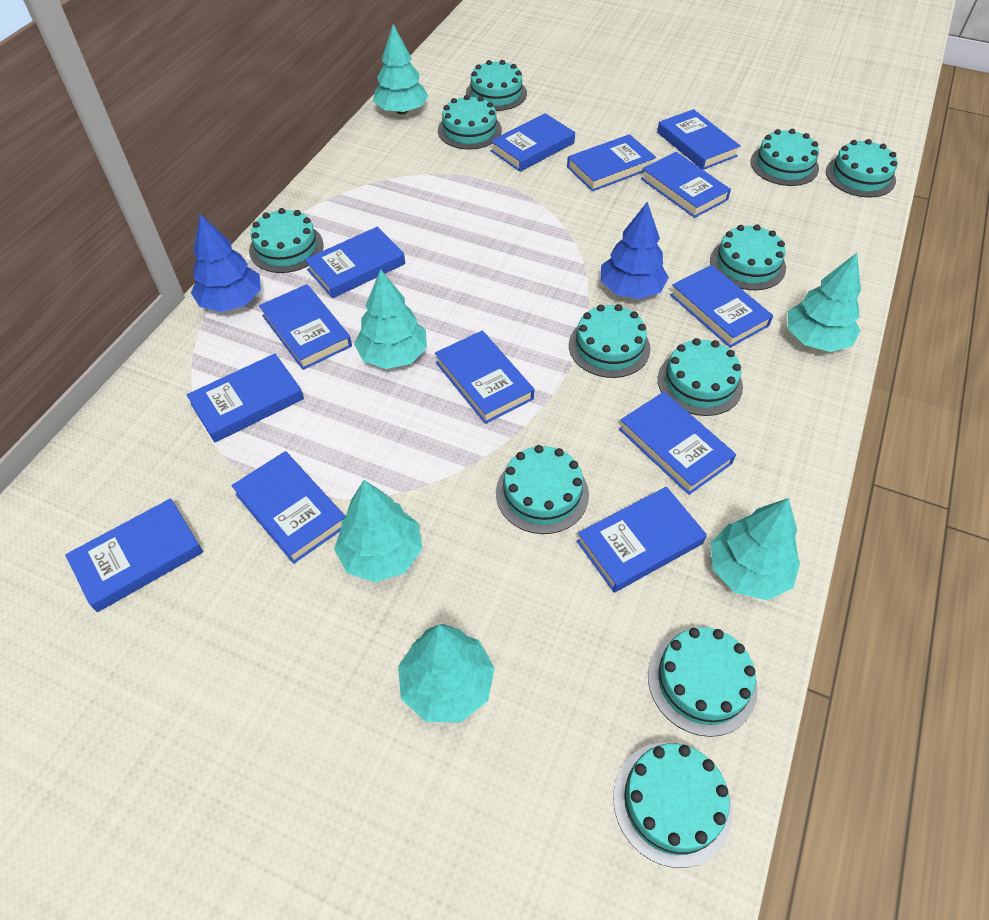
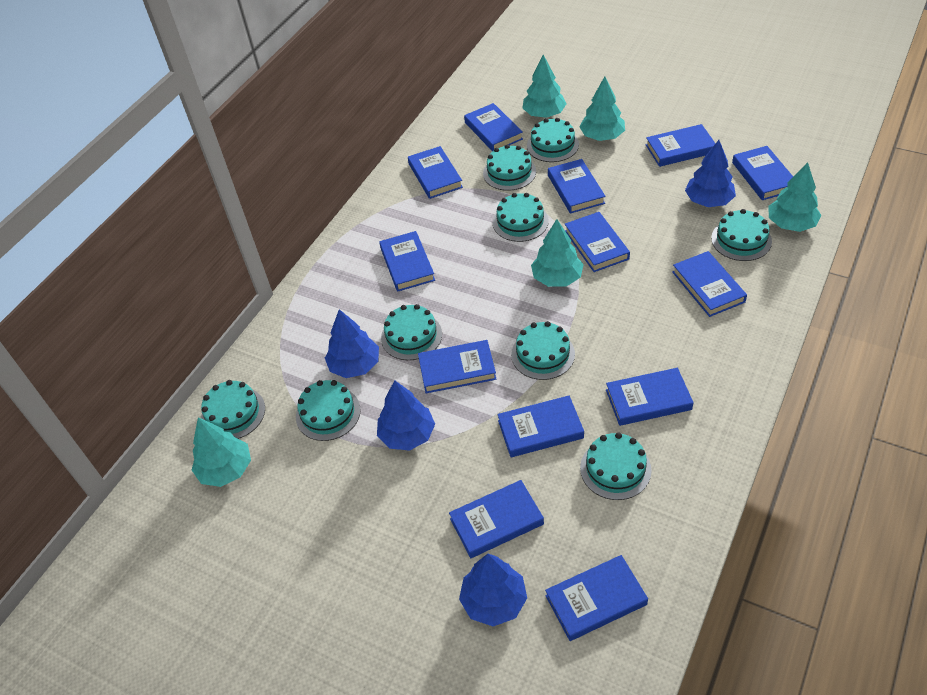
blue tree: 2 -> 4
turquoise cake: 11 -> 9
turquoise tree: 6 -> 5

